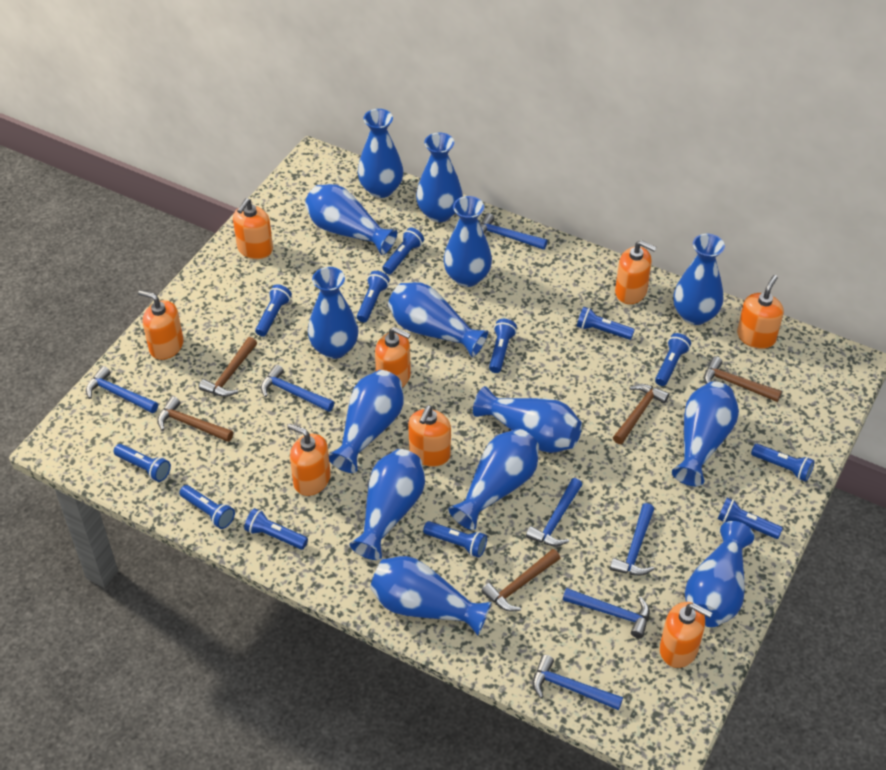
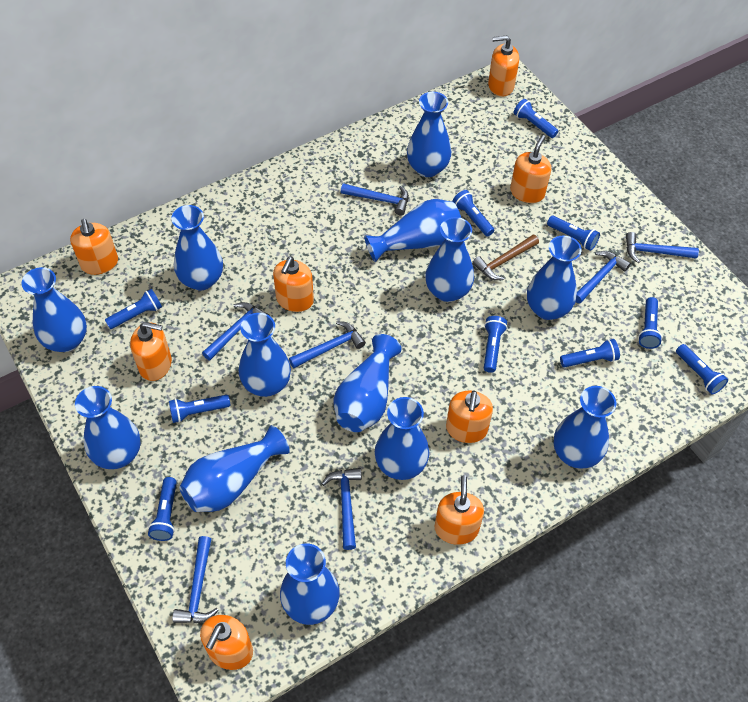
blue flashlight: 12 -> 10
blue vase: 14 -> 13
brown hammer: 5 -> 1

